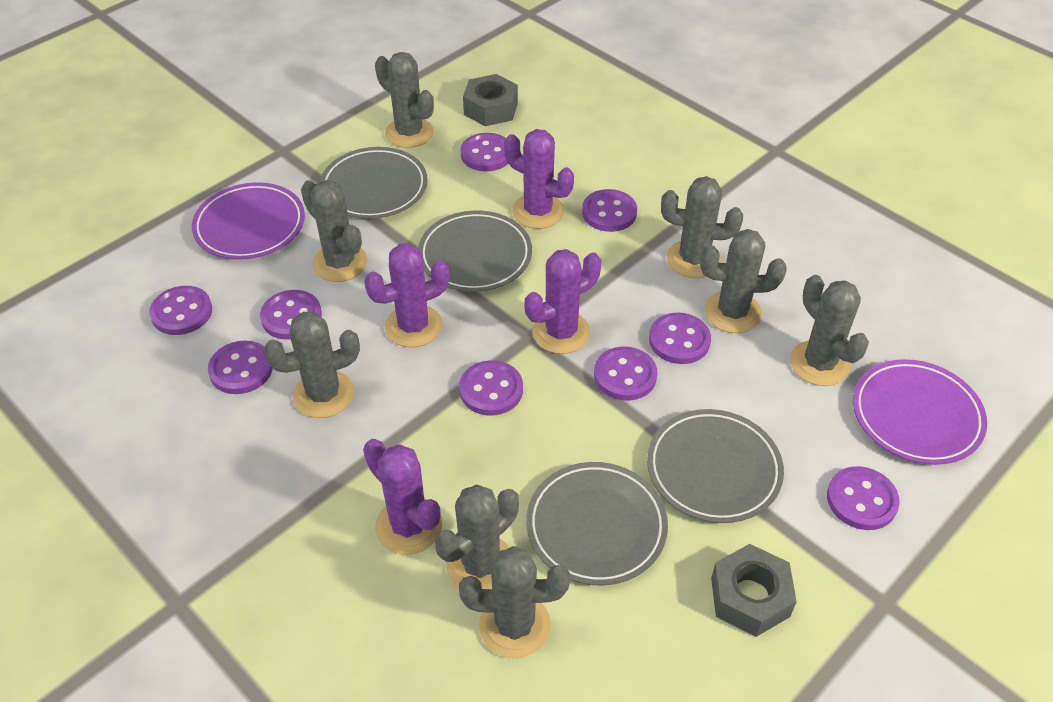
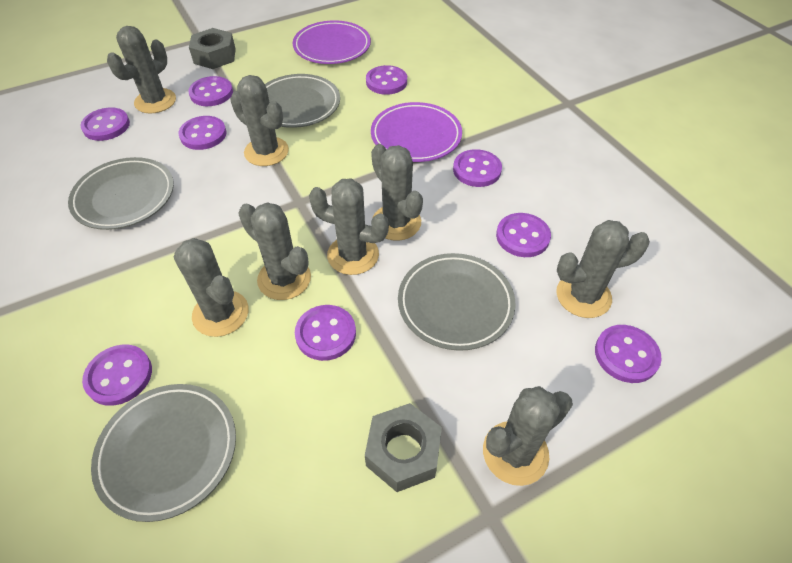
purple cactus: 4 -> 0

